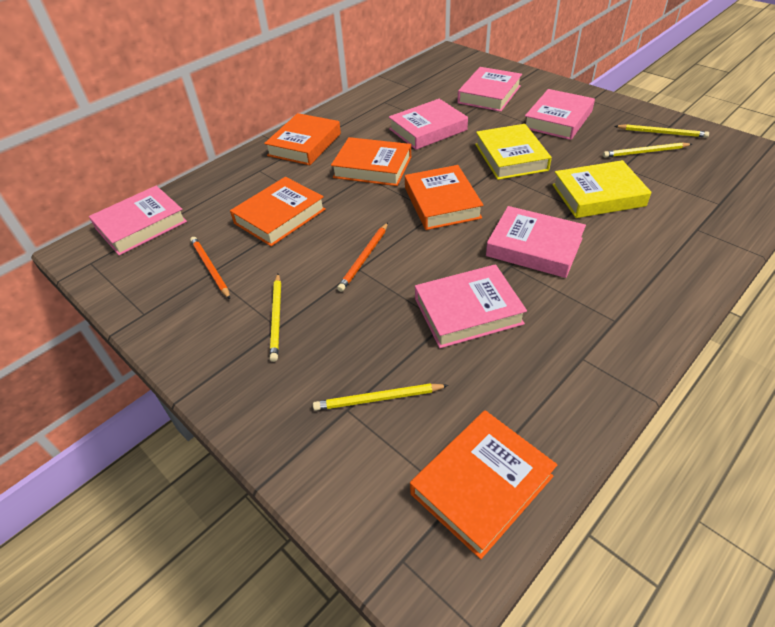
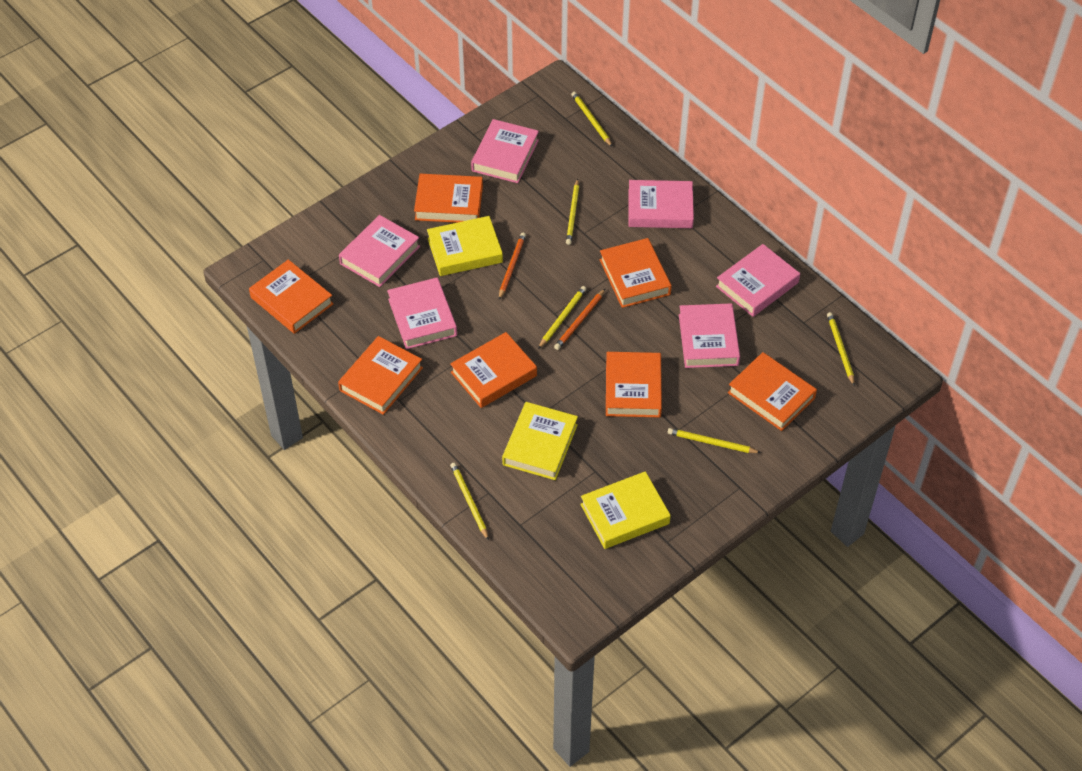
orange book: 5 -> 7
yellow book: 2 -> 3
yellow pencil: 4 -> 6

